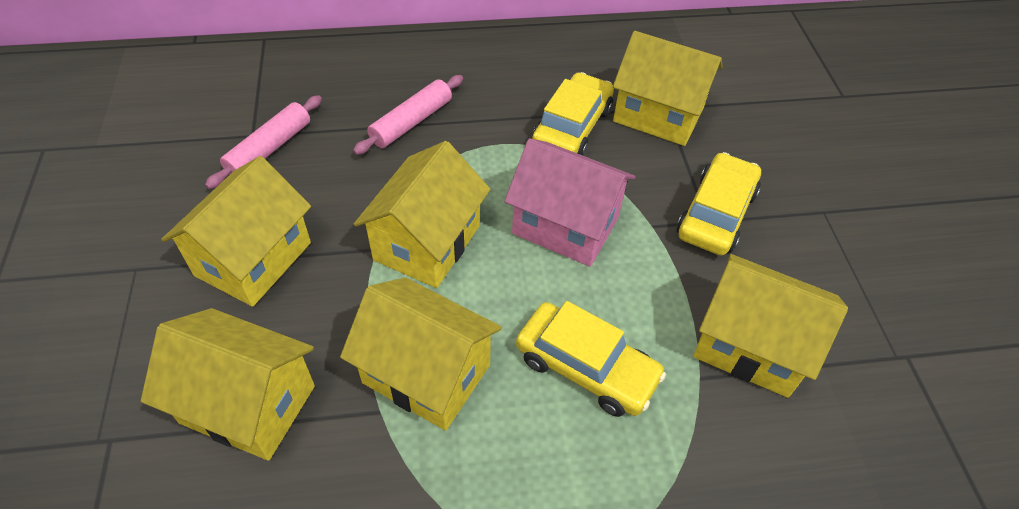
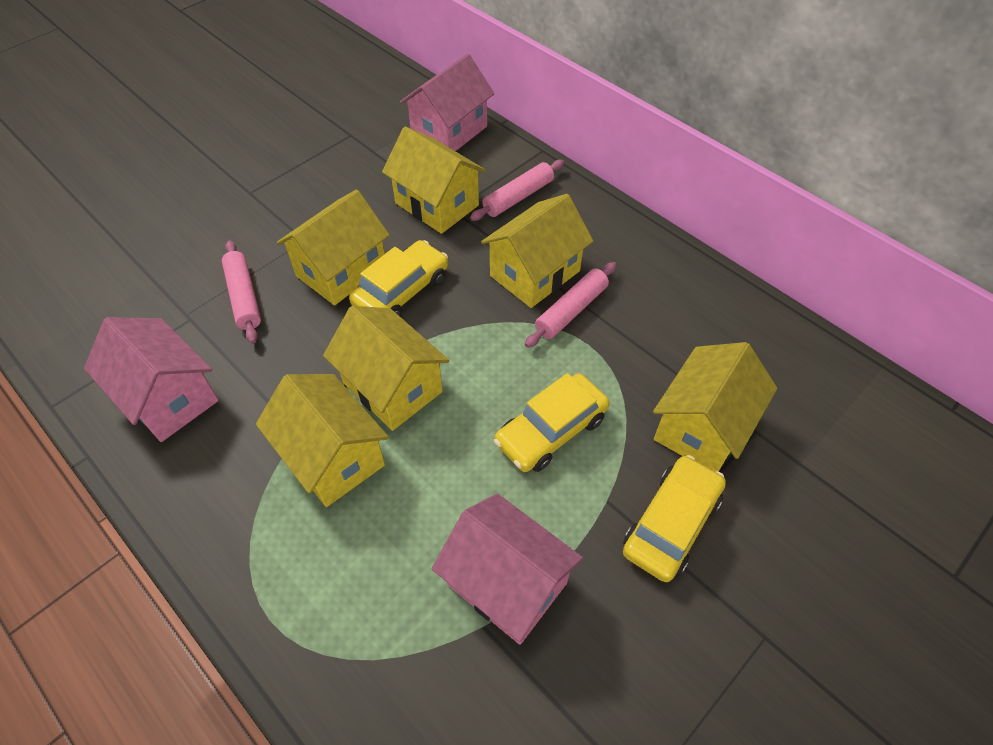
pink house: 1 -> 3
pink rolling pin: 2 -> 3

